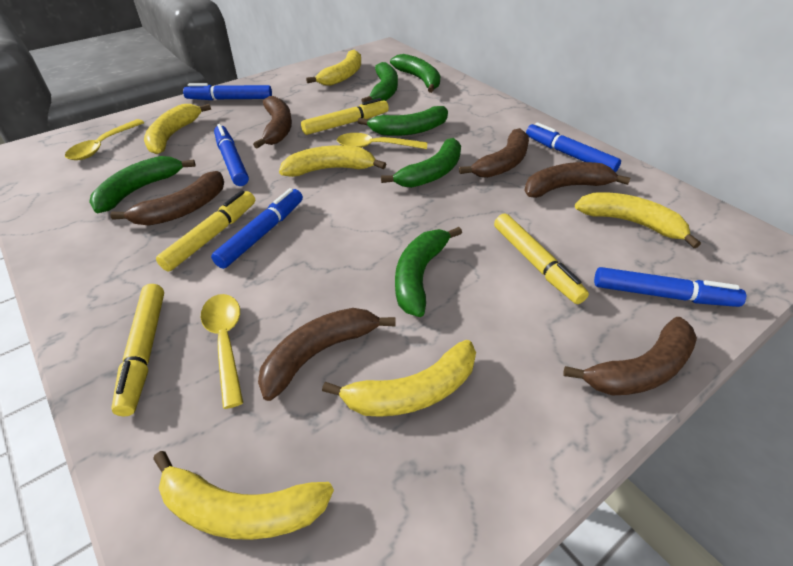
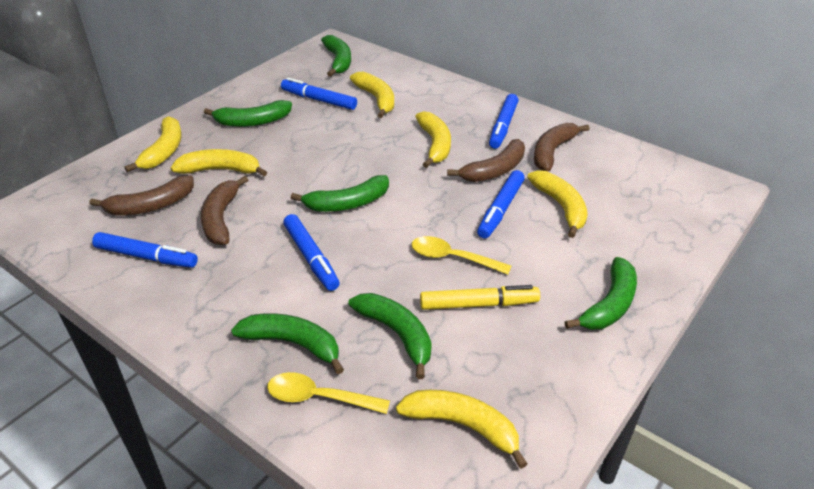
brown banana: 6 -> 4
yellow marker: 4 -> 1
yellow spoon: 3 -> 2

